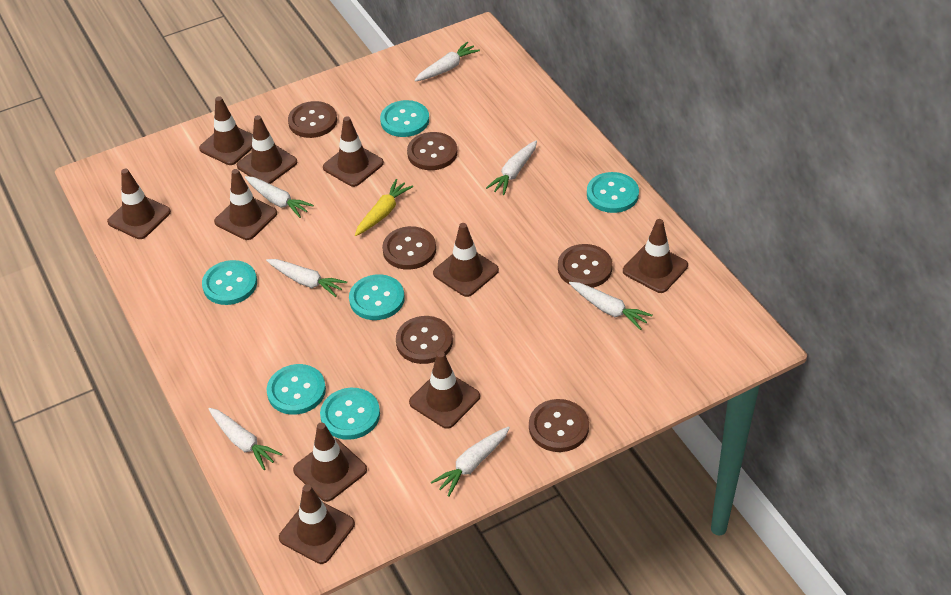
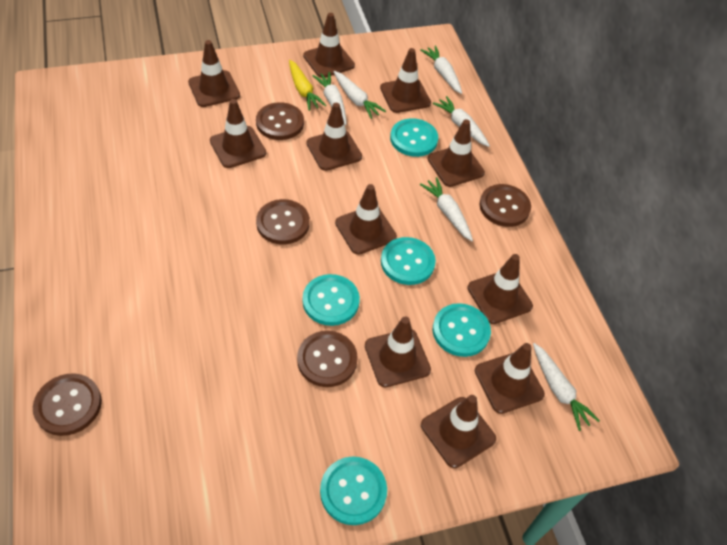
brown button: 6 -> 5
brown traffic cone: 10 -> 11
turquoise button: 6 -> 5
white carrot: 7 -> 6

